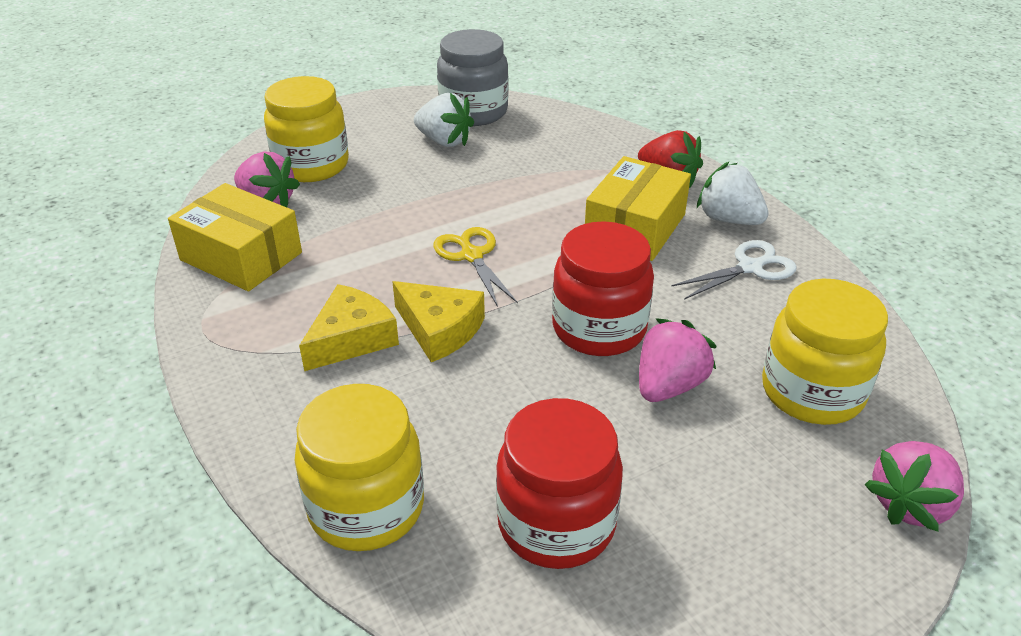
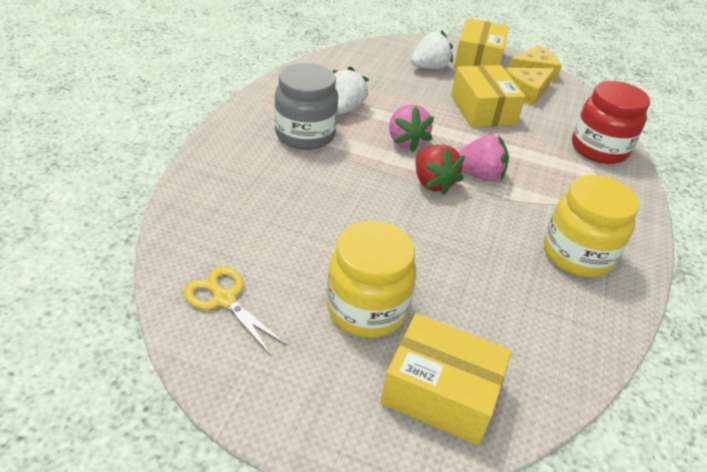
pink strawberry: 3 -> 2
red jar: 2 -> 1
white scissors: 1 -> 0
yellow box: 2 -> 3
yellow jar: 3 -> 2

